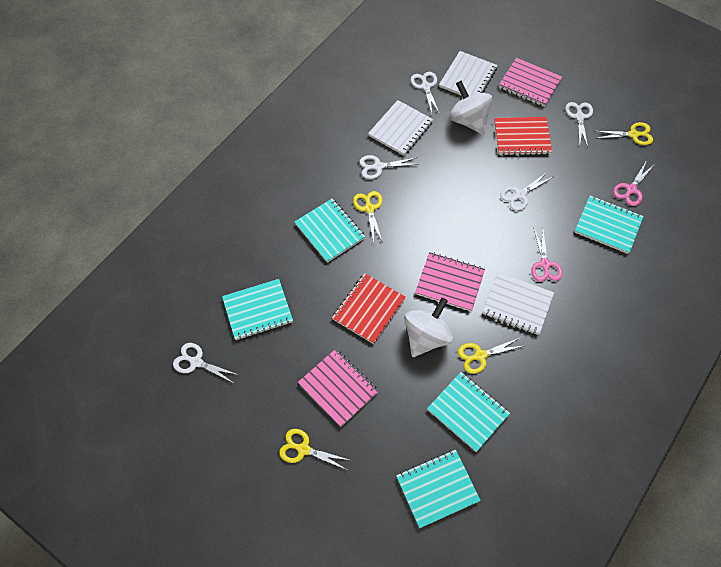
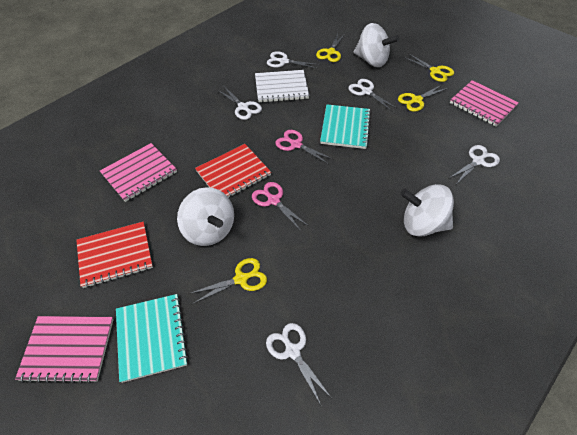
turquoise notebook: 5 -> 2
white notebook: 3 -> 1
white spinning top: 2 -> 3

